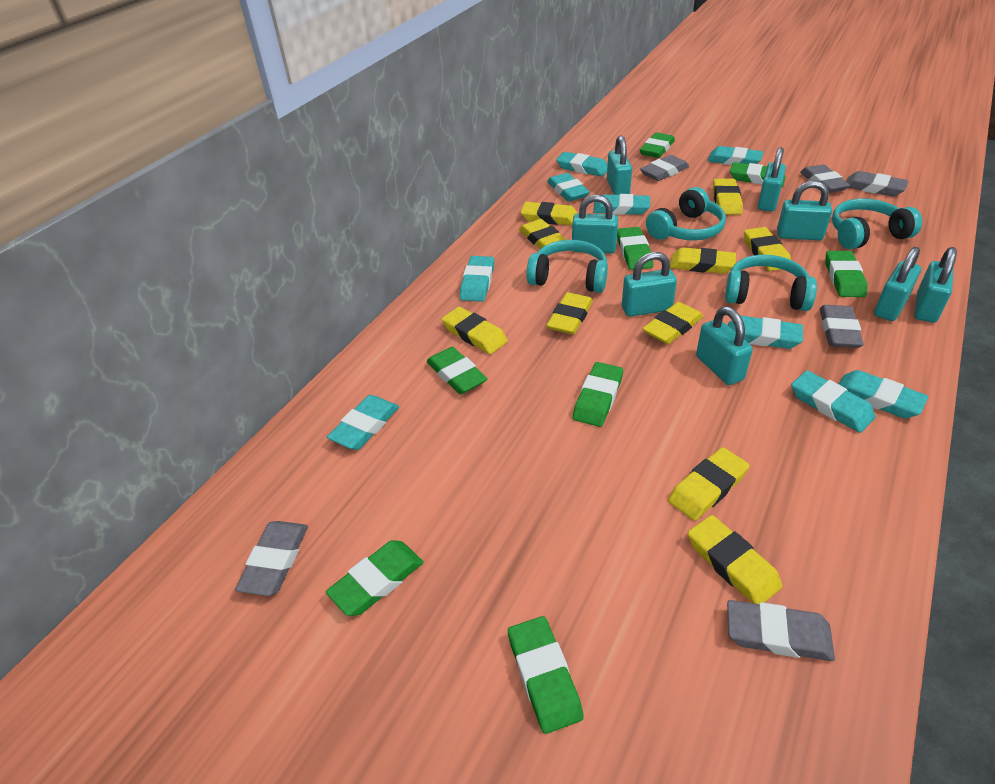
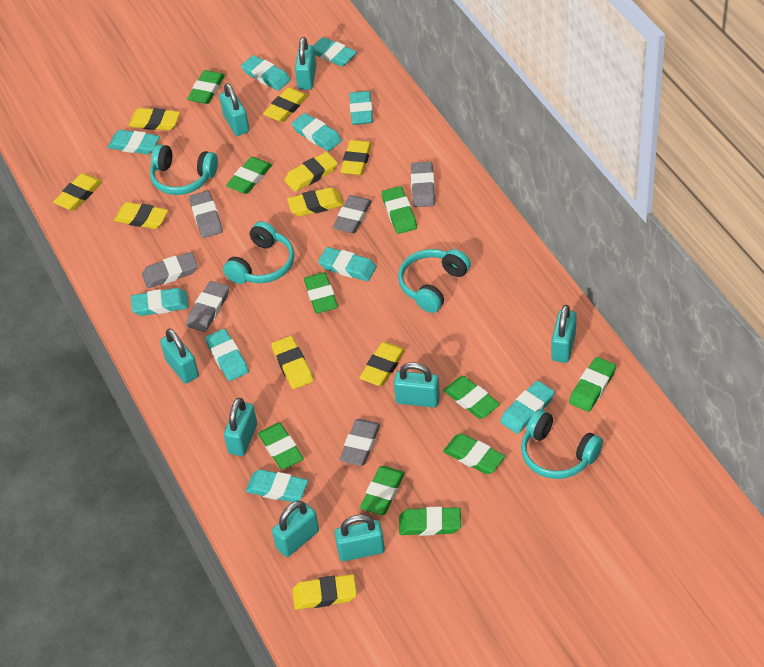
green eraser: 8 -> 10
turquoise eraser: 9 -> 10

